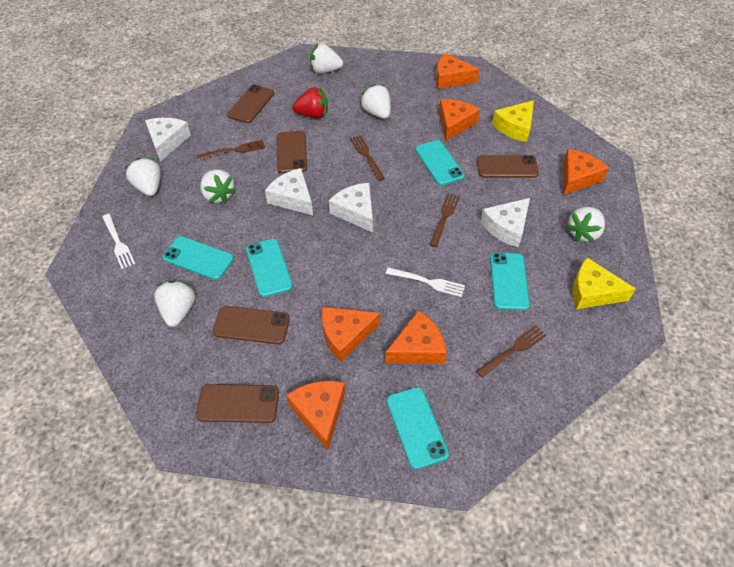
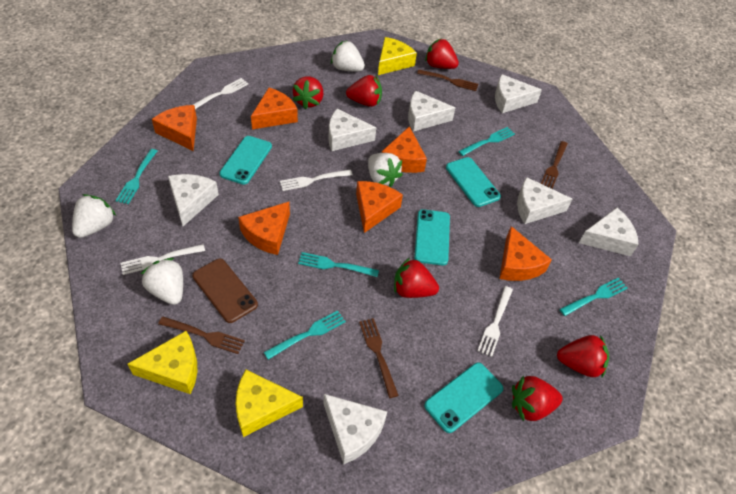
brown phone: 5 -> 1
red strawberry: 1 -> 6
turquoise fork: 0 -> 5
turquoise phone: 5 -> 4
white cheese: 4 -> 7
white fork: 2 -> 4
white strawberry: 6 -> 4
yellow cheese: 2 -> 3

